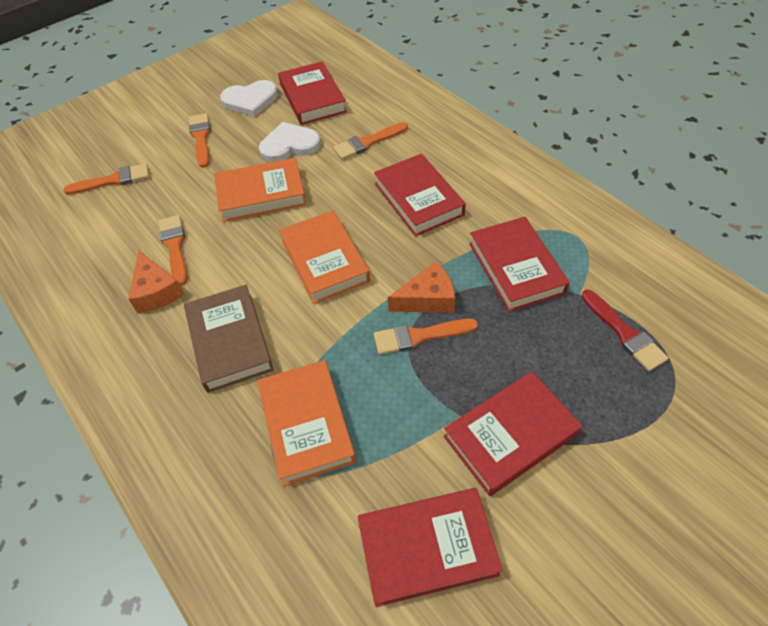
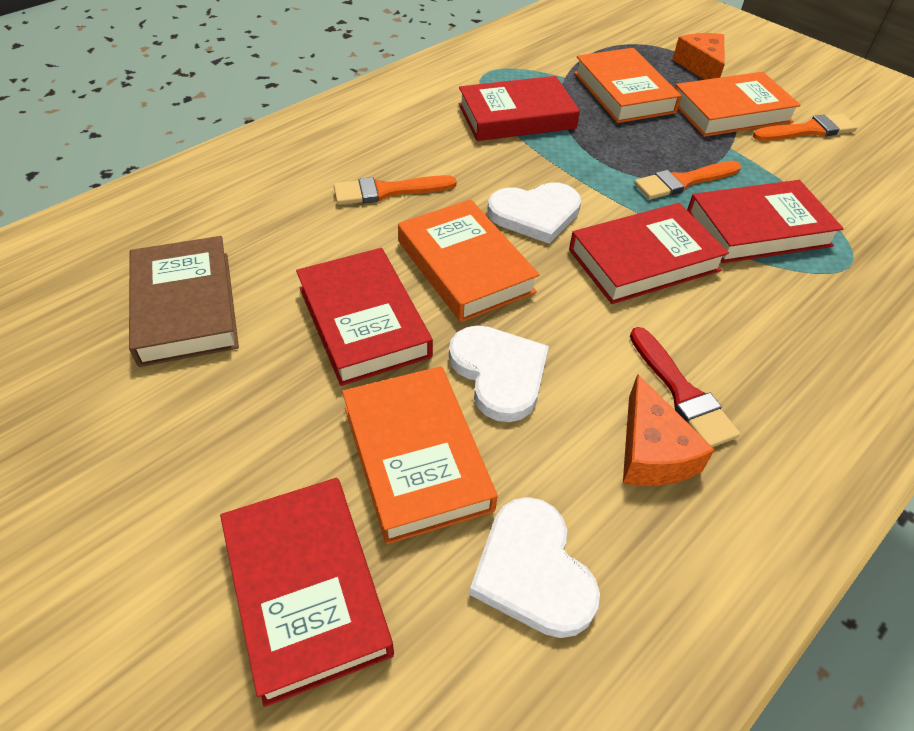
orange book: 3 -> 4
orange brush: 5 -> 3
white heart: 2 -> 3

